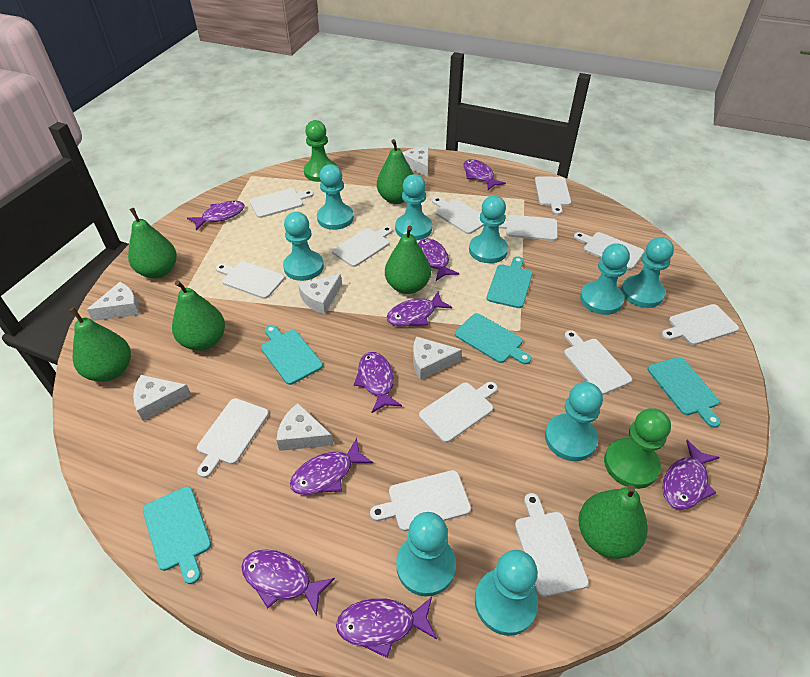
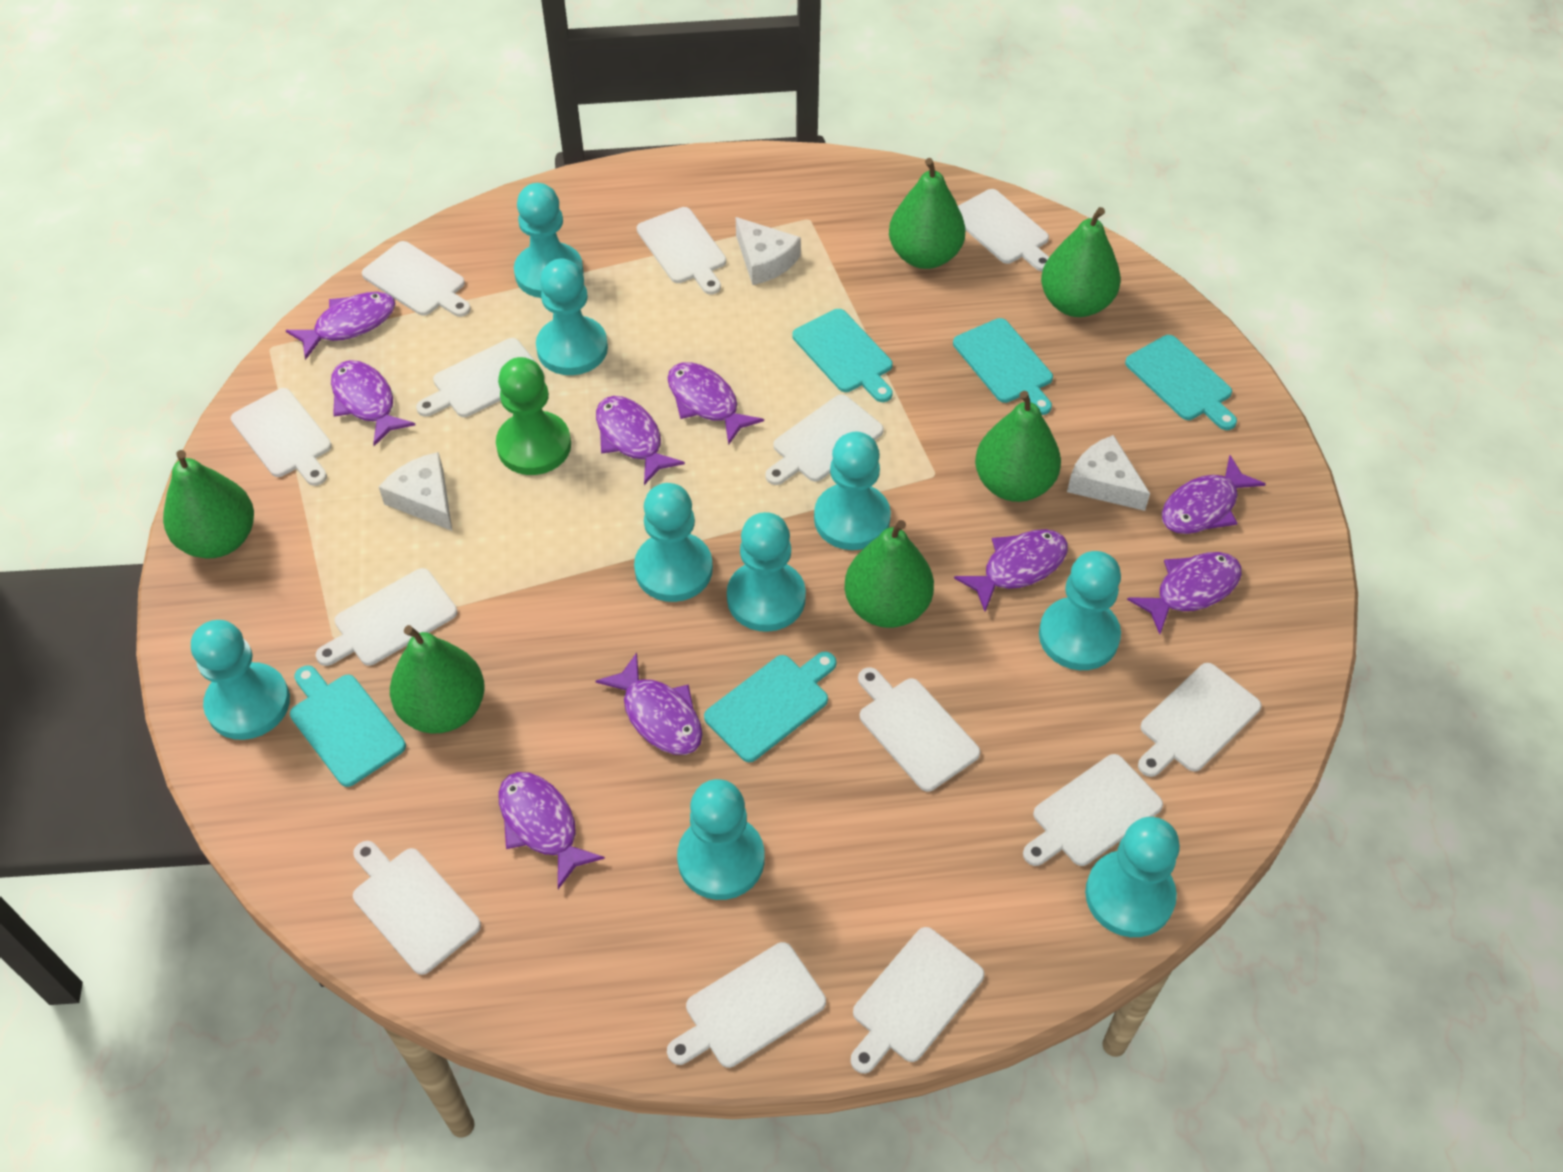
green pawn: 2 -> 1
white cheese: 6 -> 3

